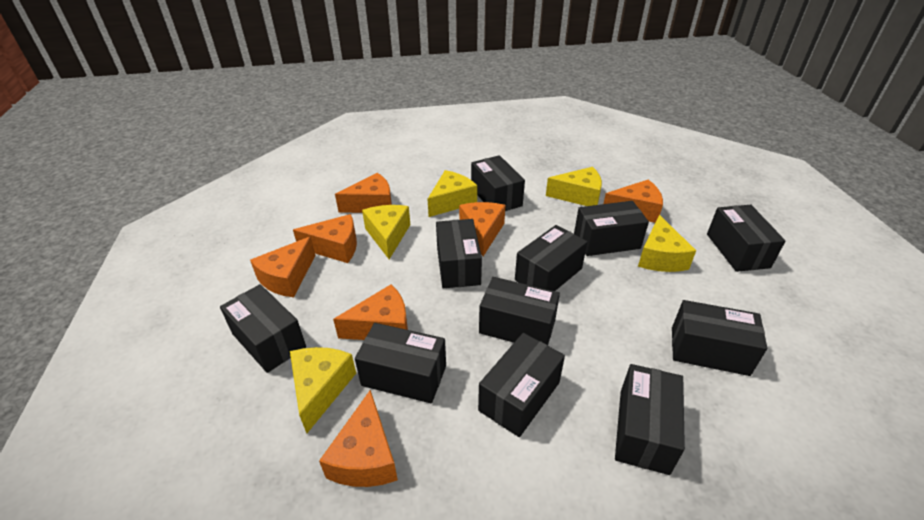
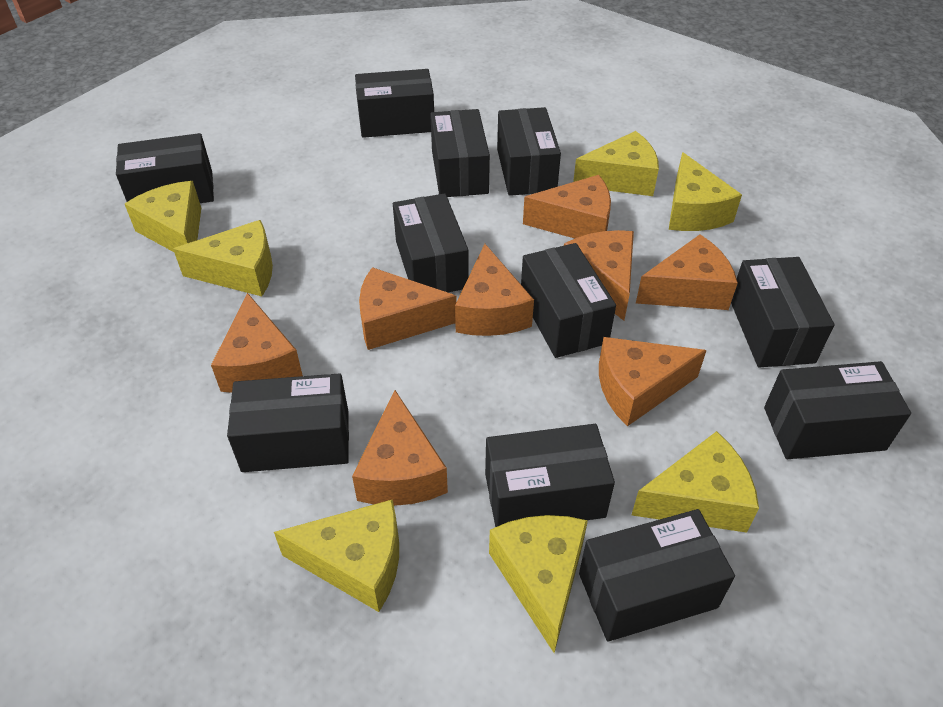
orange cheese: 7 -> 8
yellow cheese: 5 -> 7

